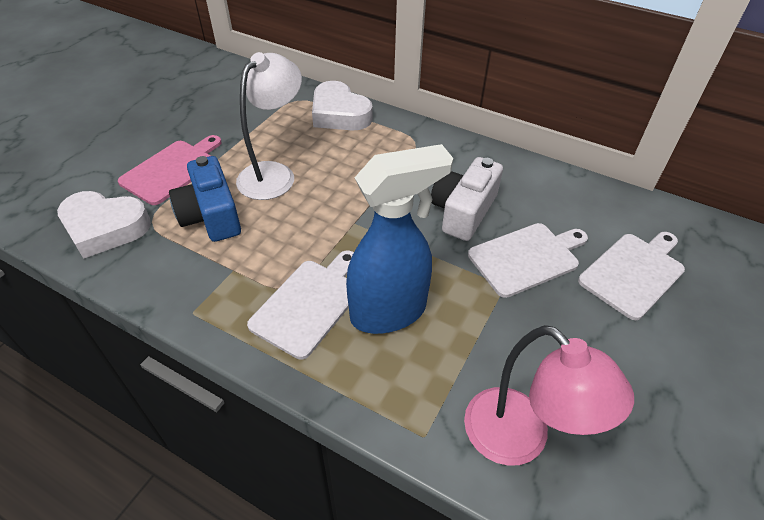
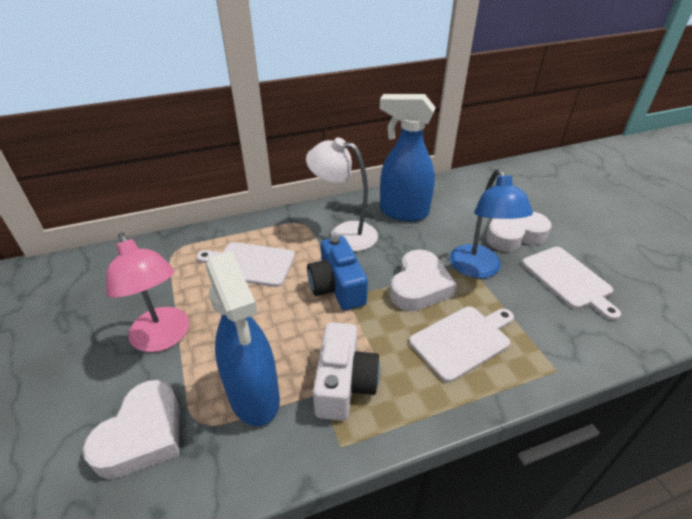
blue lamp: 0 -> 1
blue spray bottle: 1 -> 2
pink cutting board: 1 -> 0
white heart: 2 -> 3

